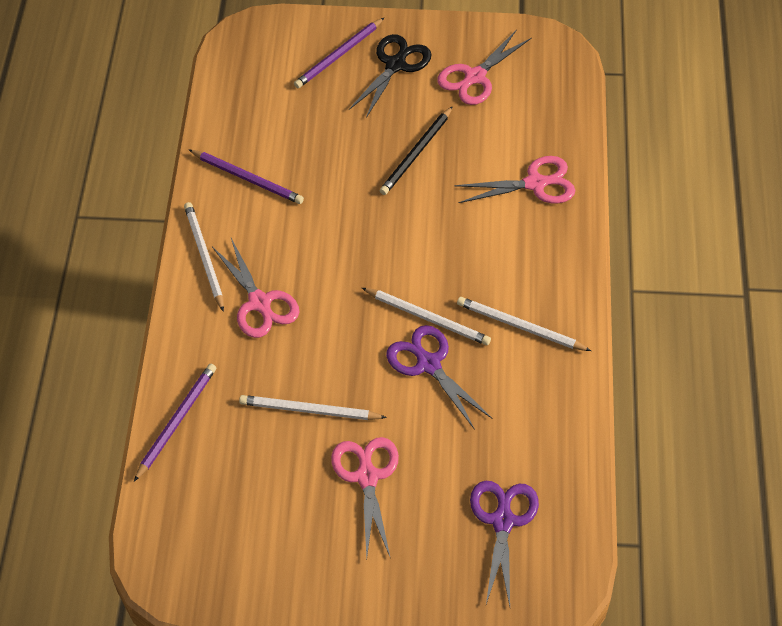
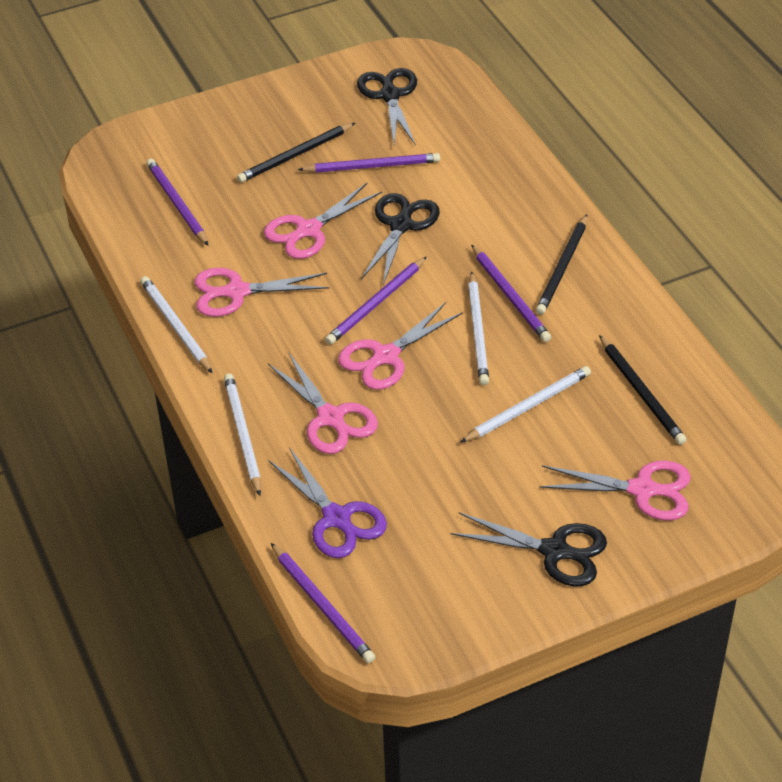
black pencil: 1 -> 3
black scissors: 1 -> 3
pink scissors: 4 -> 5
purple pencil: 3 -> 5
purple scissors: 2 -> 1

